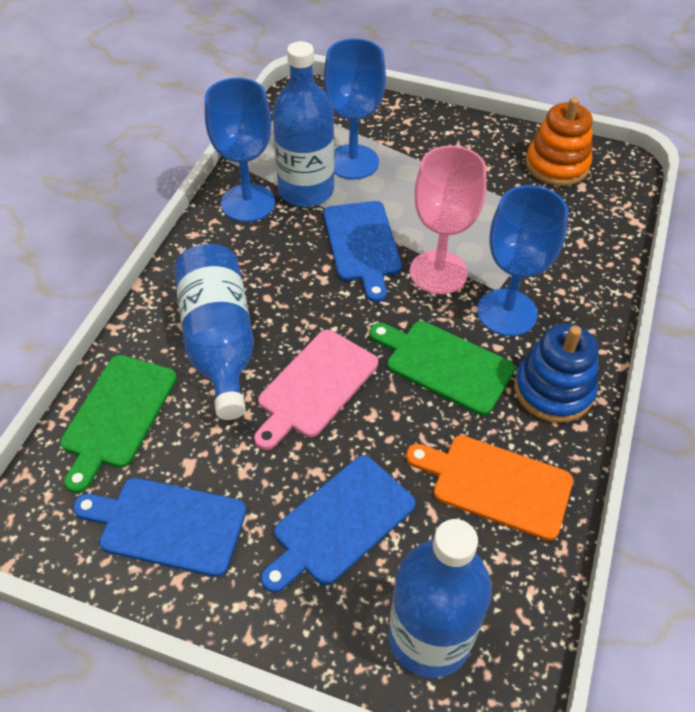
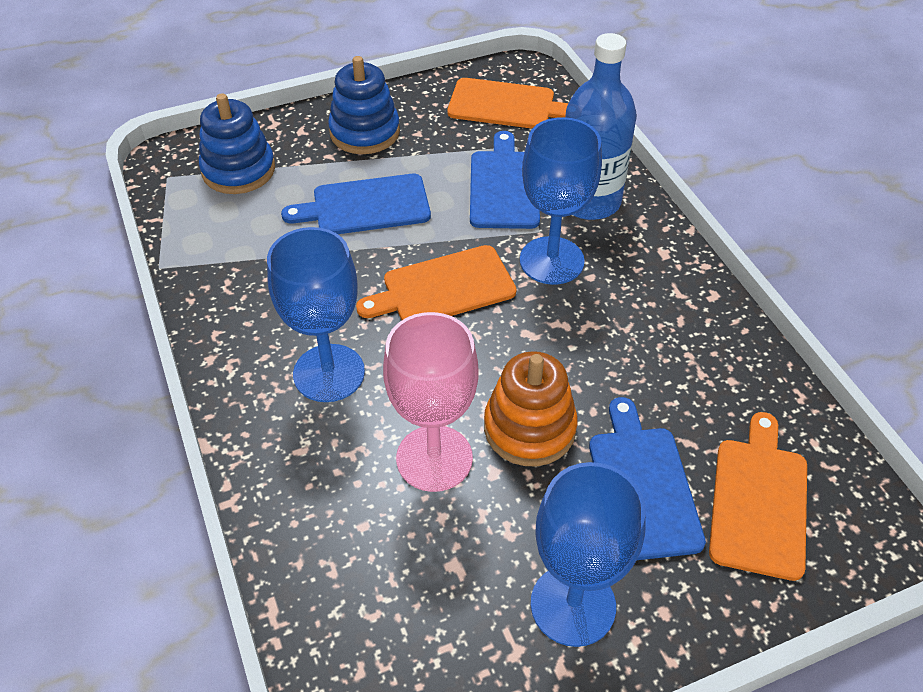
blue bottle: 3 -> 1
blue stacking toy: 1 -> 2
green cutting board: 2 -> 0
orange cutting board: 1 -> 3
pink cutting board: 1 -> 0

